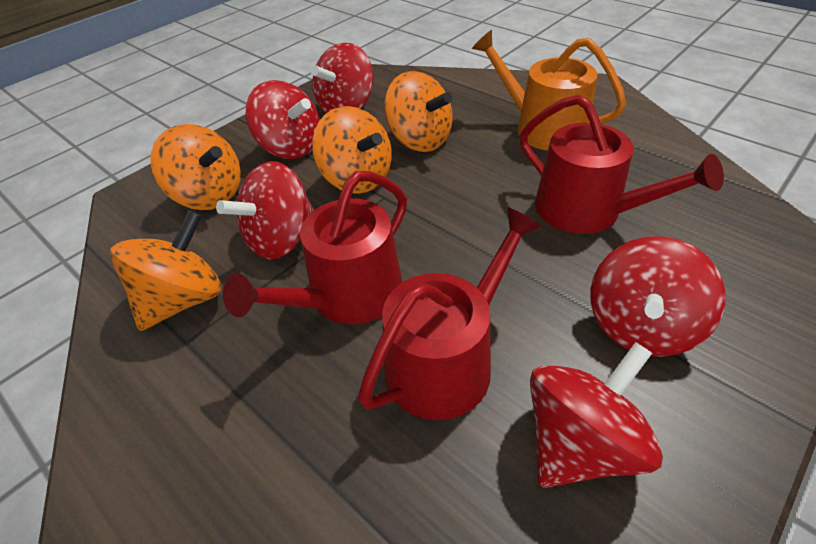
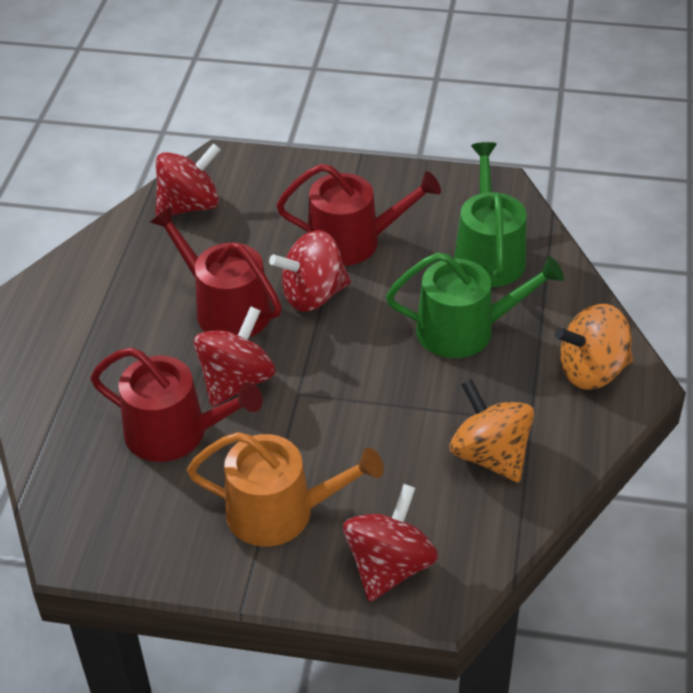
green watering can: 0 -> 2
orange spinning top: 4 -> 2
red spinning top: 5 -> 4

